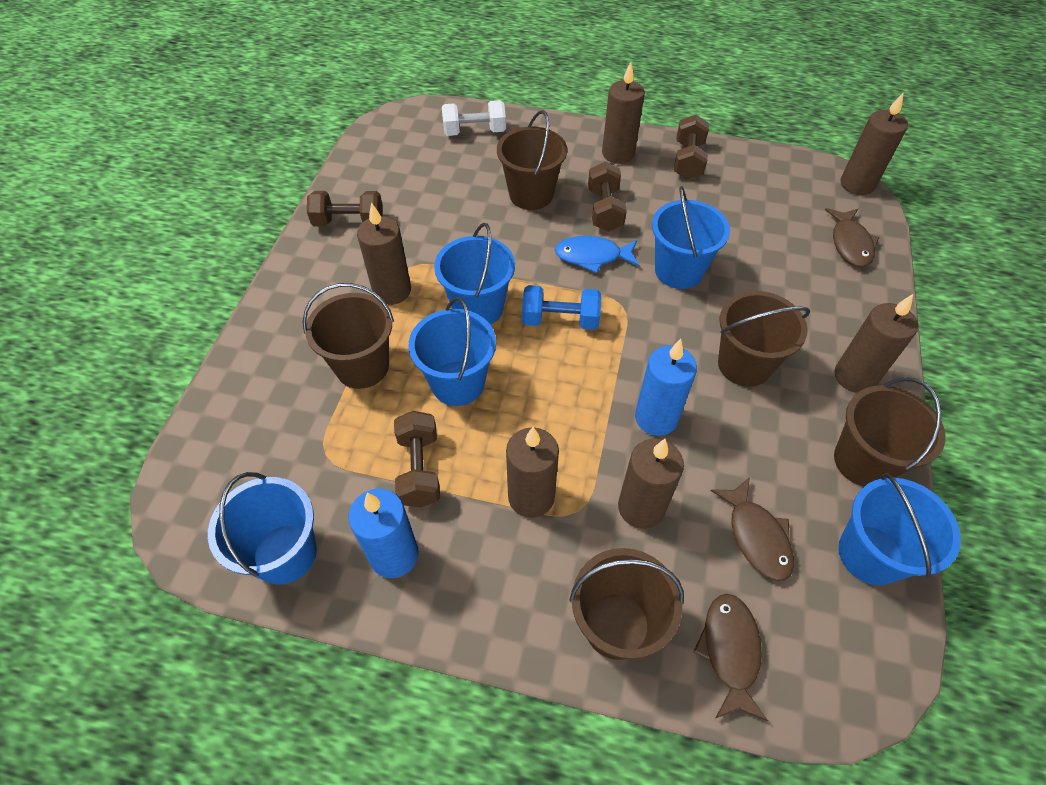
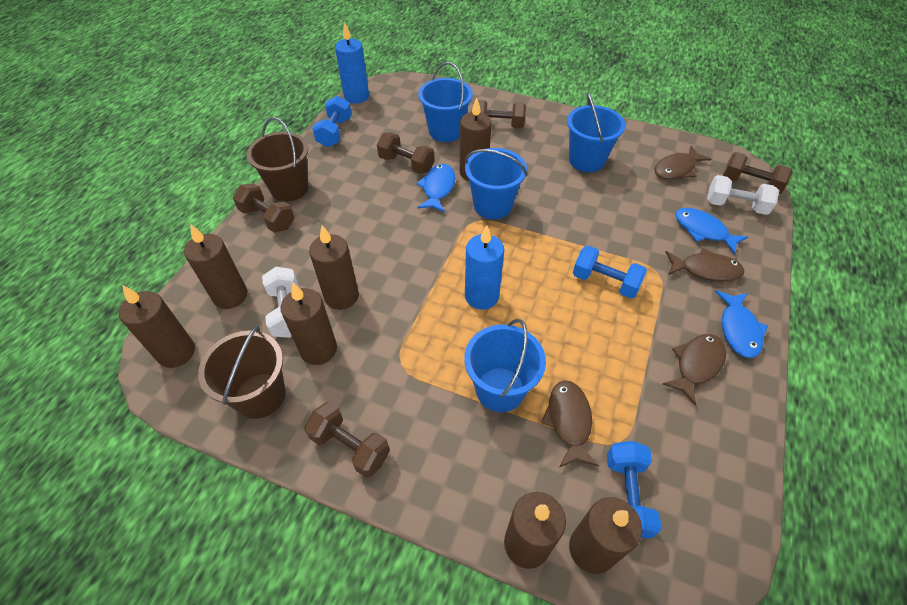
blue bucket: 5 -> 4
blue dumbbell: 1 -> 3
blue fish: 1 -> 3
brown bucket: 5 -> 2
brown candle: 6 -> 7
brown dumbbell: 4 -> 5
brown fish: 3 -> 4
white dumbbell: 1 -> 2

